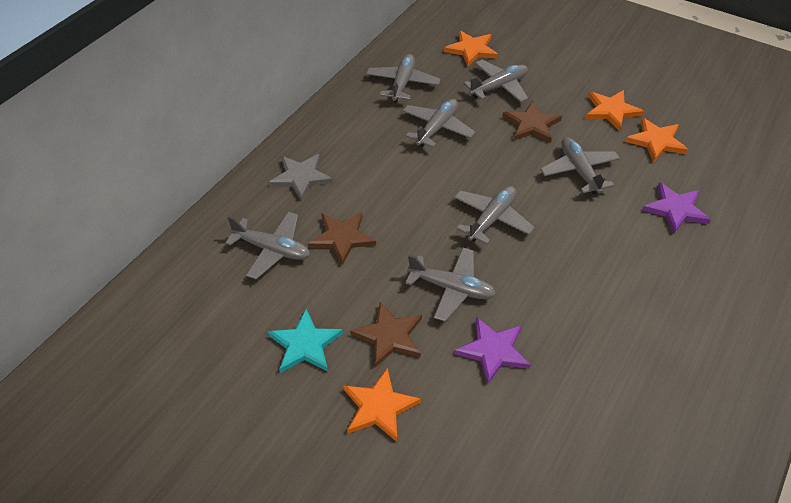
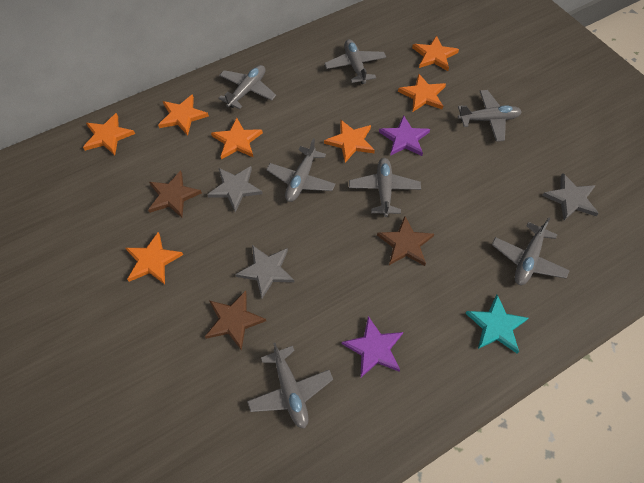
grey star: 1 -> 3
orange star: 4 -> 7

